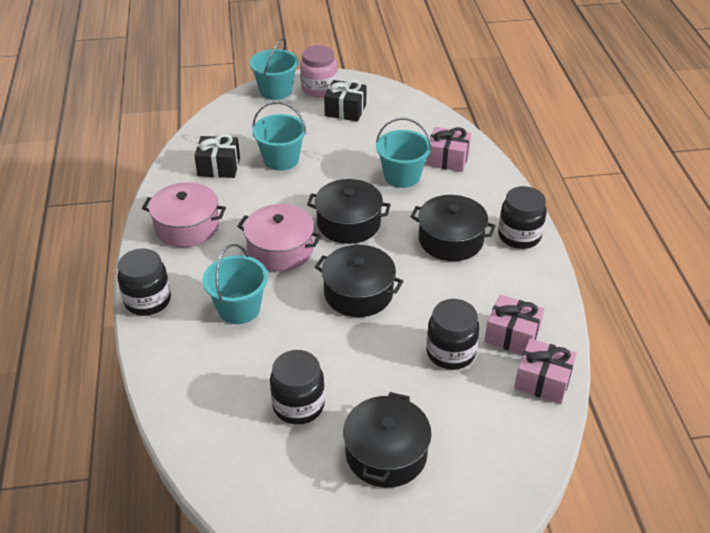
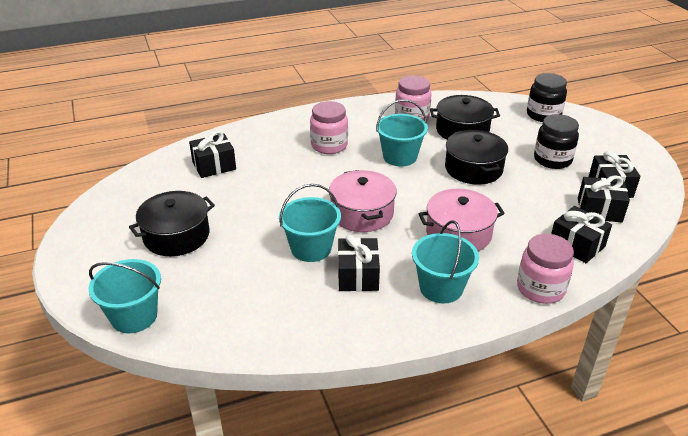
black gift: 2 -> 5
black jar: 4 -> 2
black pot: 4 -> 3
pink gift: 3 -> 0
pink jar: 1 -> 3

